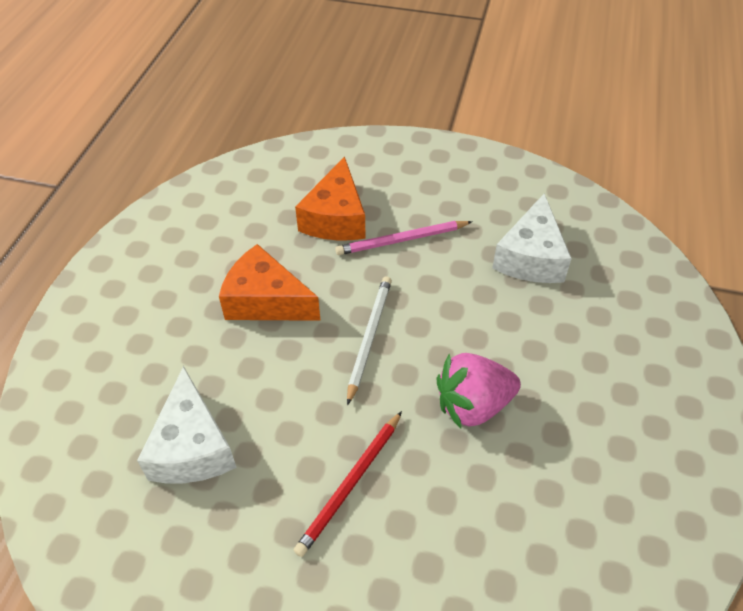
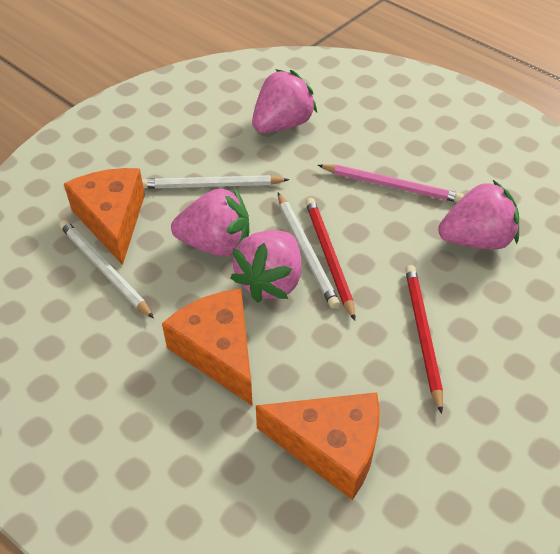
orange cheese: 2 -> 3
pink strawberry: 1 -> 4
red pencil: 1 -> 2
white cheese: 2 -> 0
white pencil: 1 -> 3

